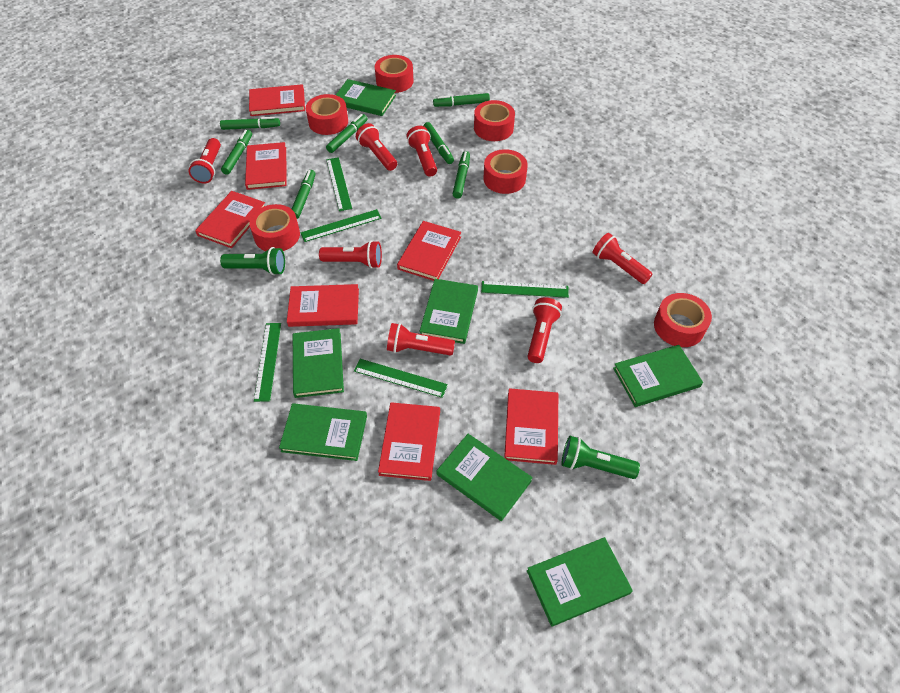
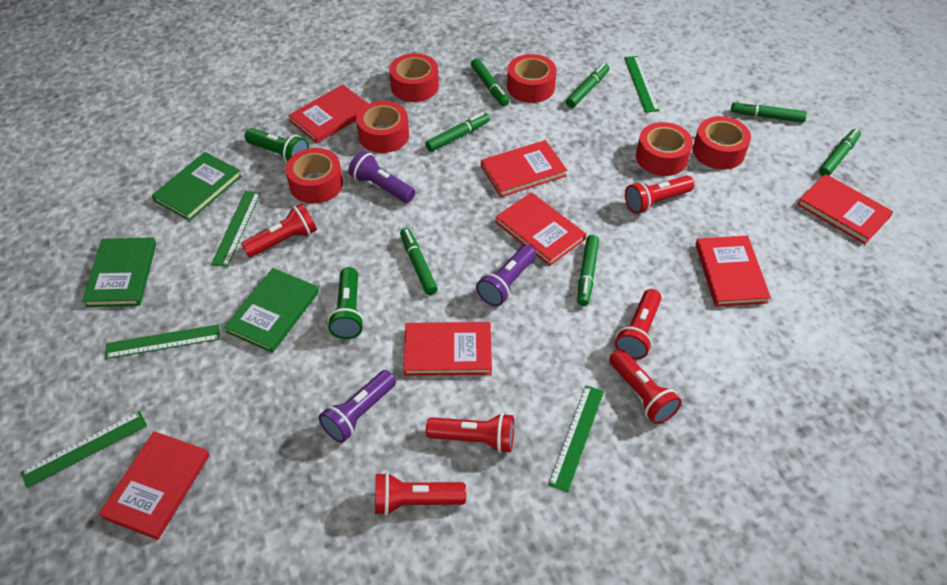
green book: 7 -> 3
purple flashlight: 0 -> 3
red flashlight: 7 -> 6

